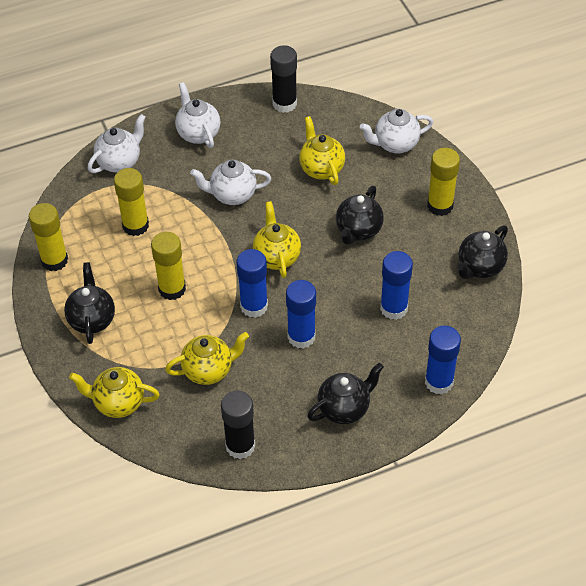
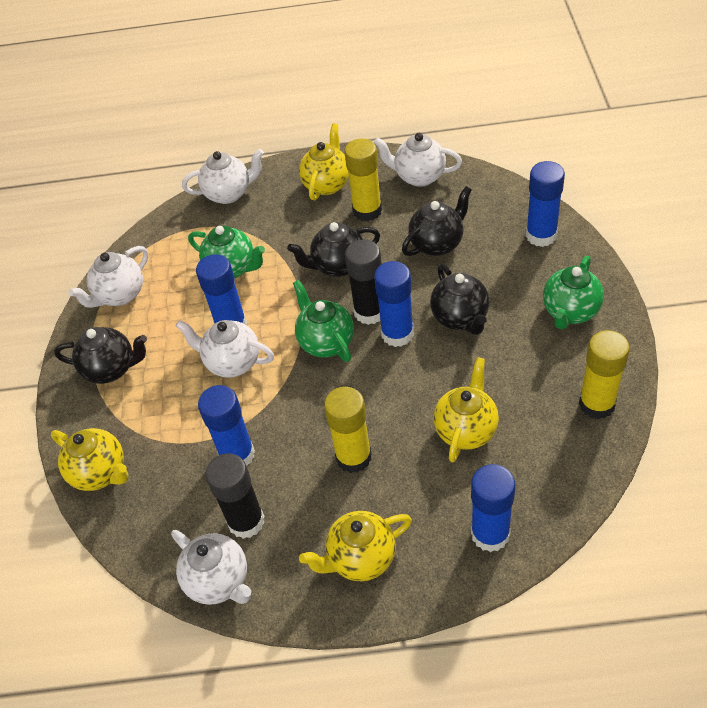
blue glue stick: 4 -> 5
green teapot: 0 -> 3
white teapot: 4 -> 5
yellow glue stick: 4 -> 3

